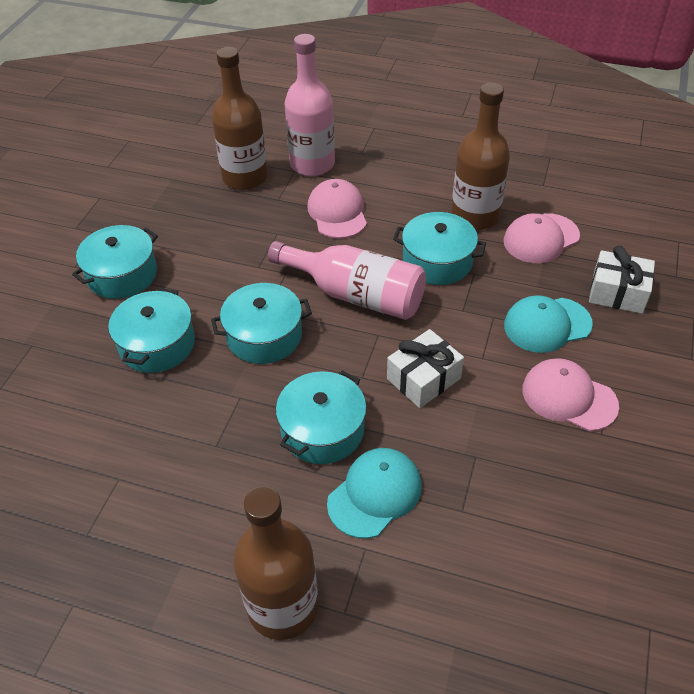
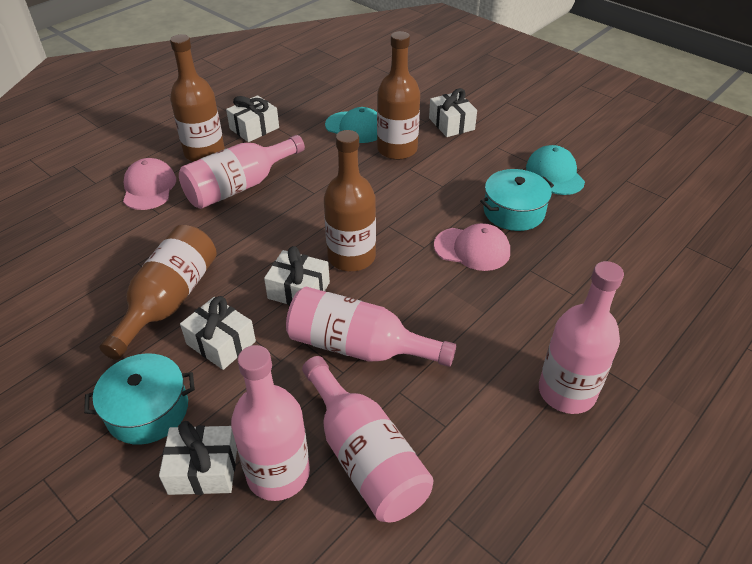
brown bottle: 3 -> 4
pink bottle: 2 -> 5
pink cap: 3 -> 2
turquoise pot: 5 -> 2
white gift: 2 -> 5

